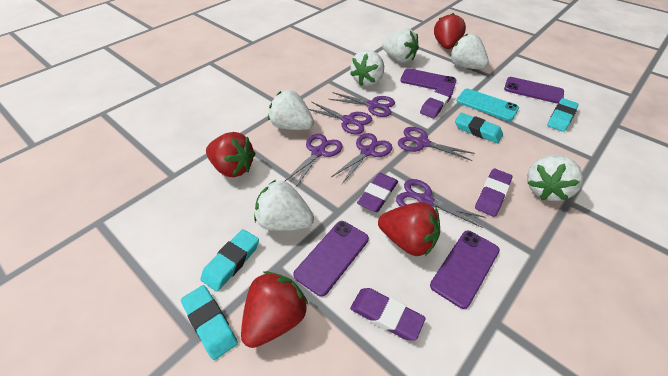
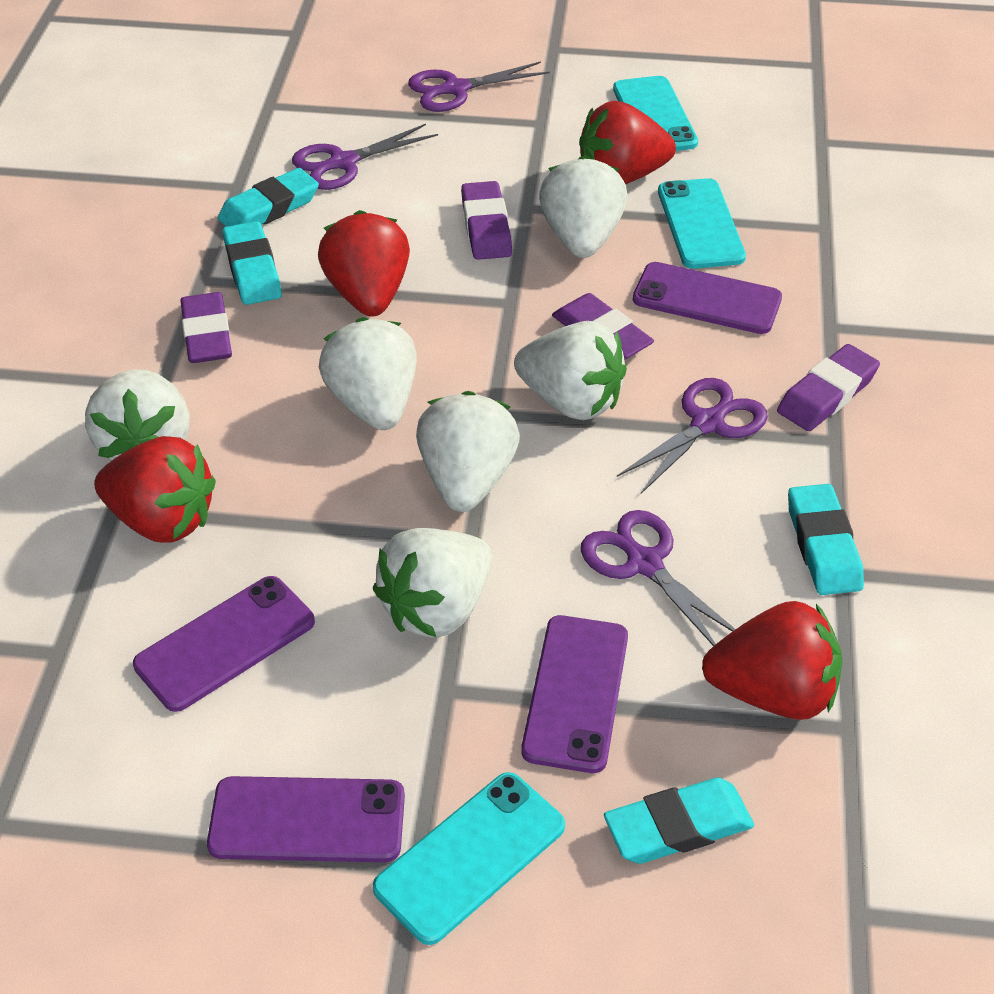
purple scissors: 6 -> 4
turquoise phone: 1 -> 3

